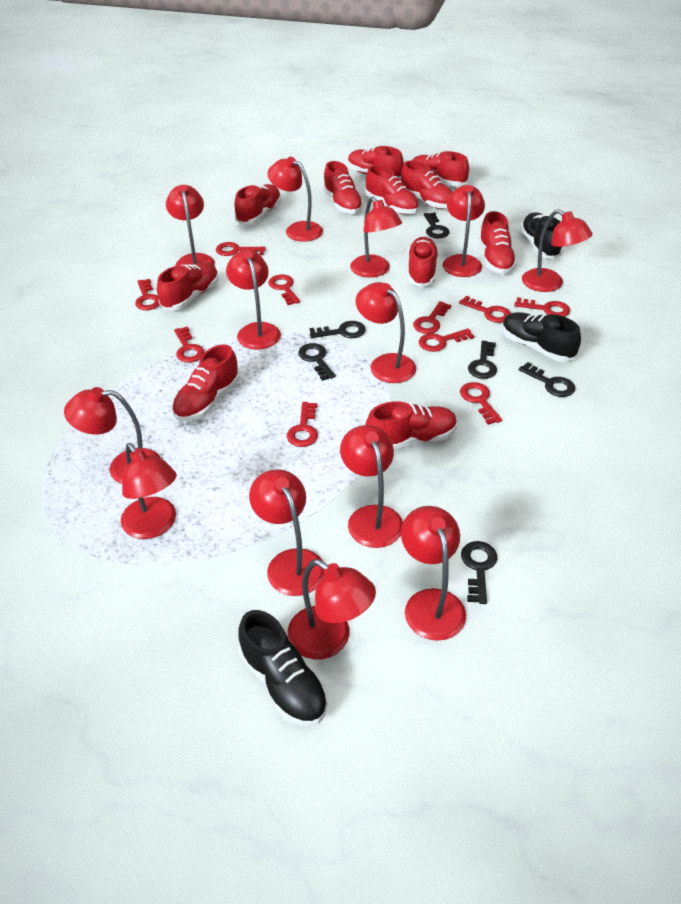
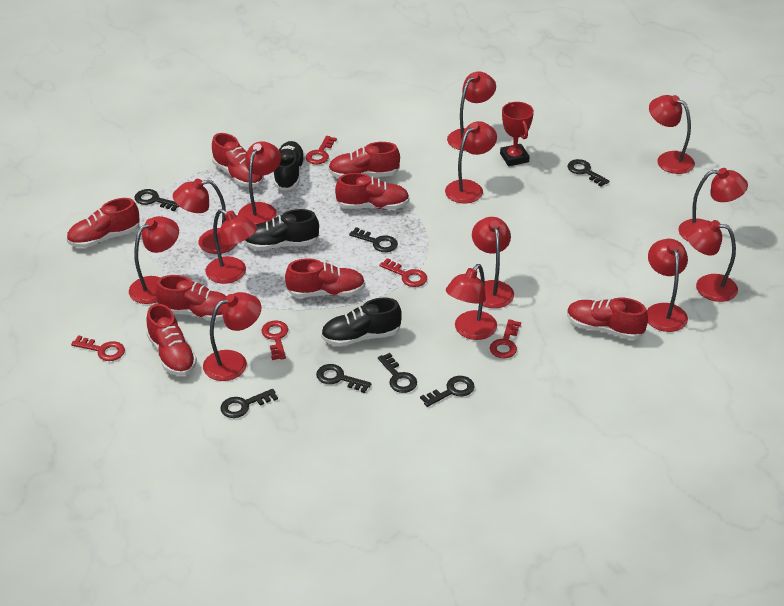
black key: 6 -> 7
red key: 10 -> 5
red shoe: 11 -> 8
red trophy: 0 -> 1

